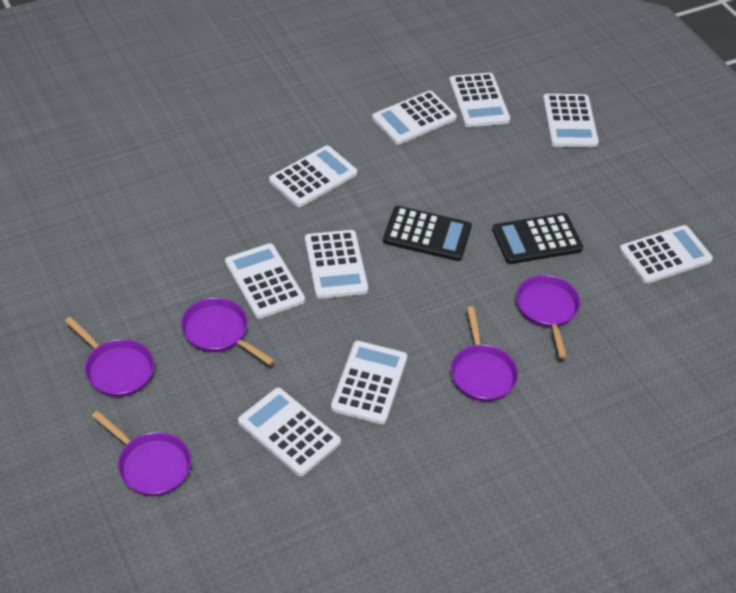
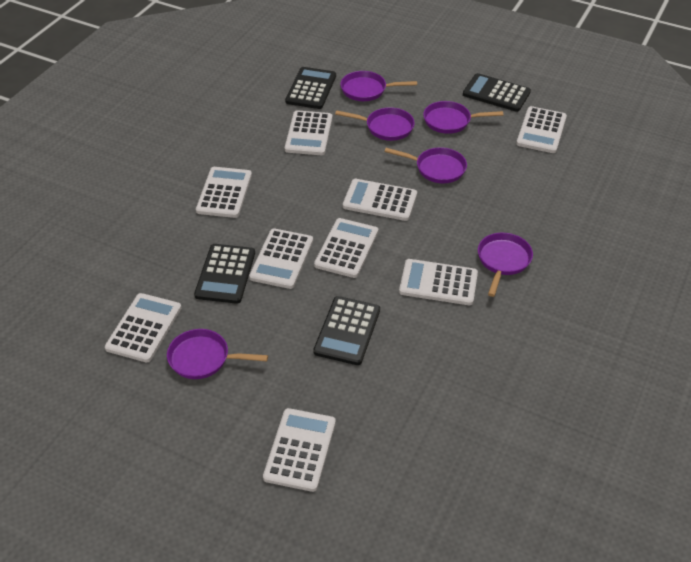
black calculator: 2 -> 4
purple pan: 5 -> 6

